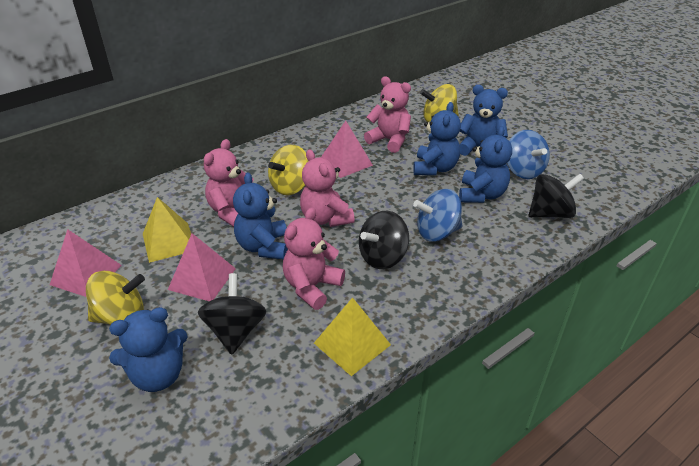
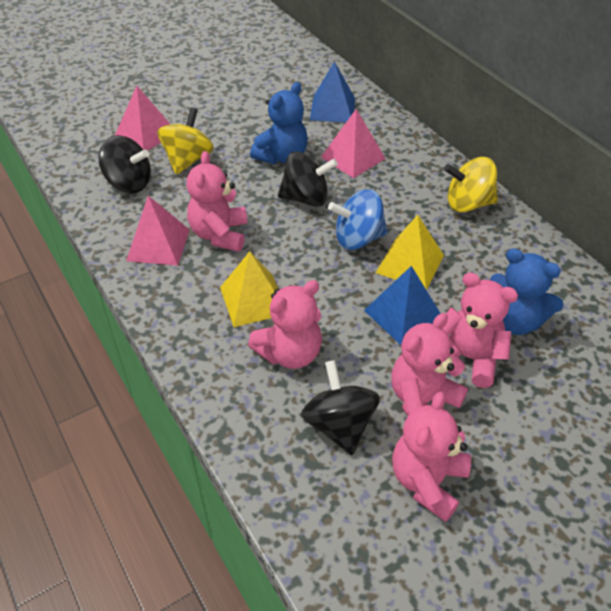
blue pyramid: 0 -> 2
blue spinning top: 2 -> 1
blue teddy bear: 5 -> 2
pink teddy bear: 4 -> 5
yellow spinning top: 3 -> 2

